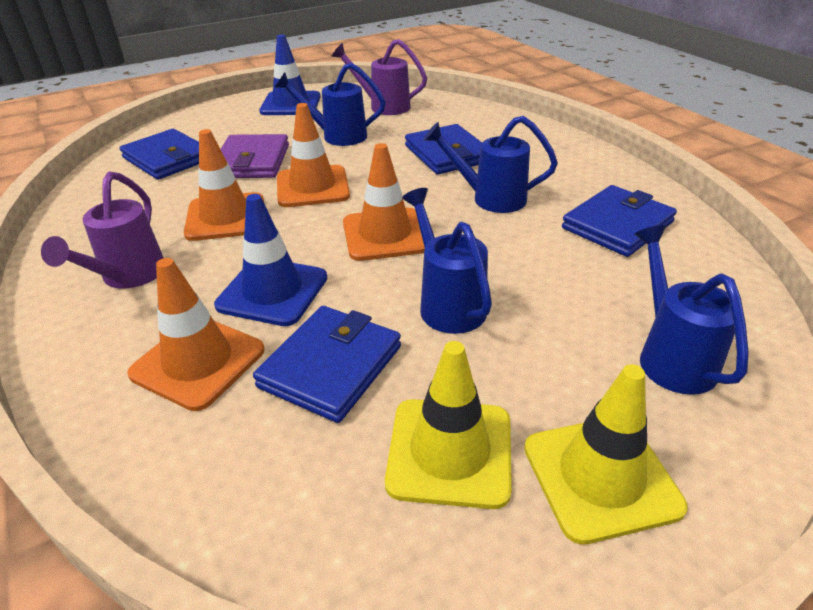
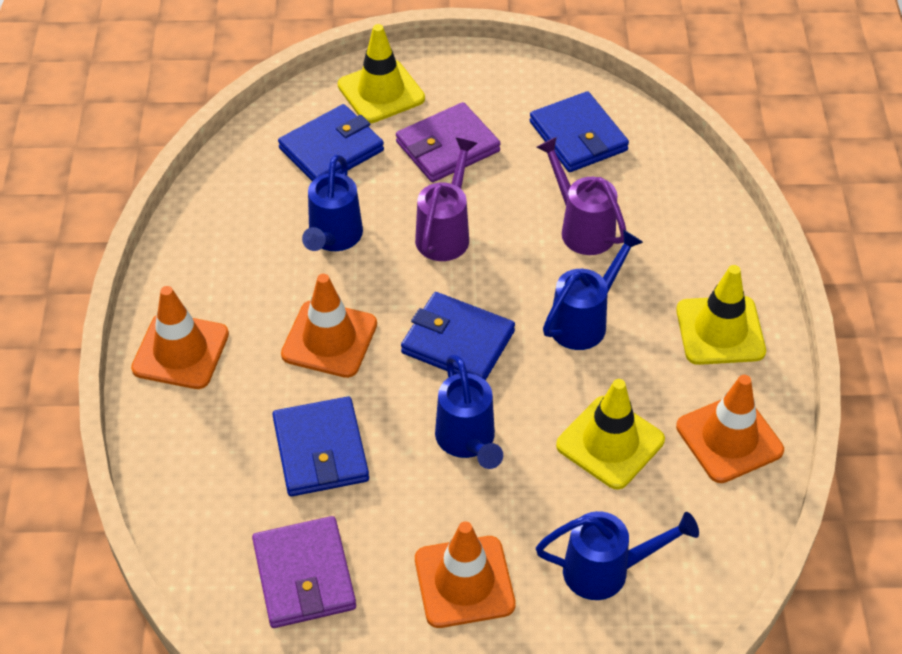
blue traffic cone: 2 -> 0
purple wallet: 1 -> 2
yellow traffic cone: 2 -> 3

